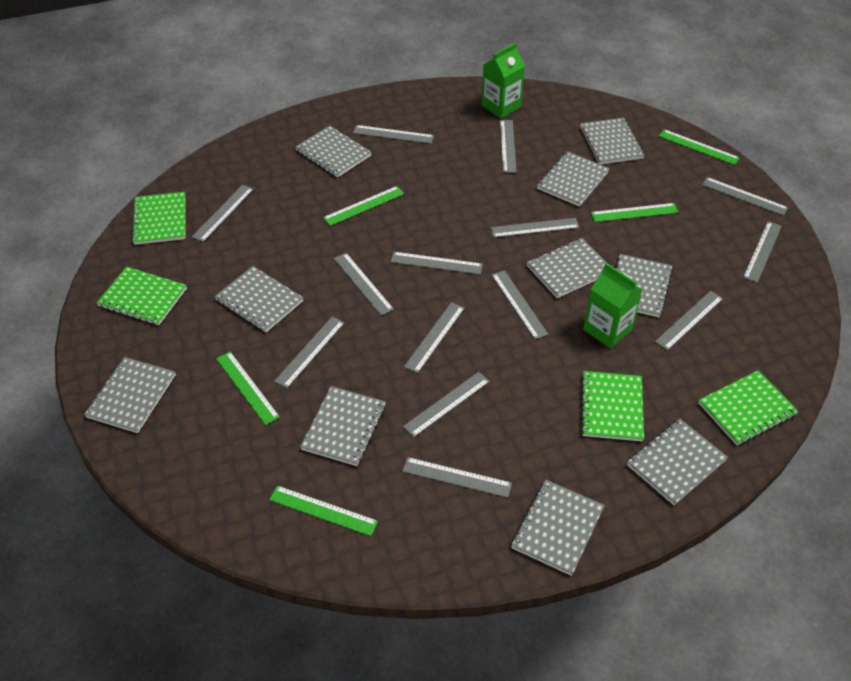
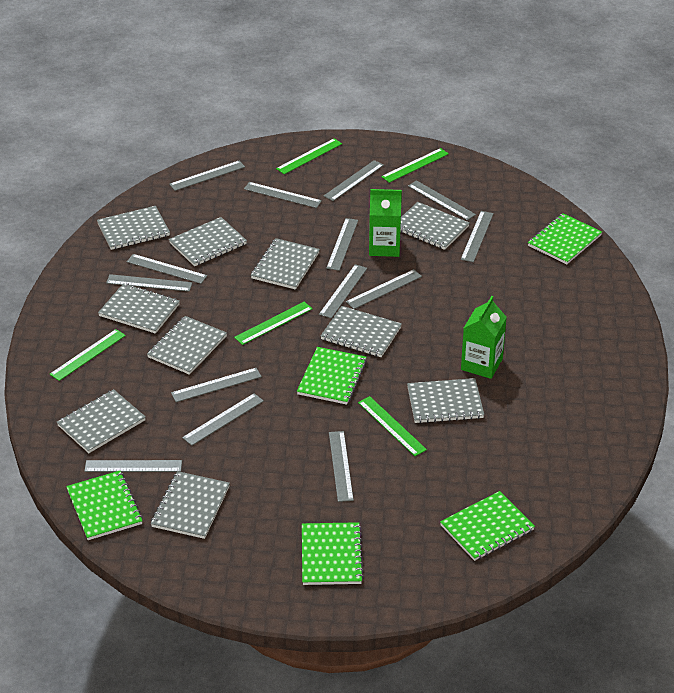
green notebook: 4 -> 5

